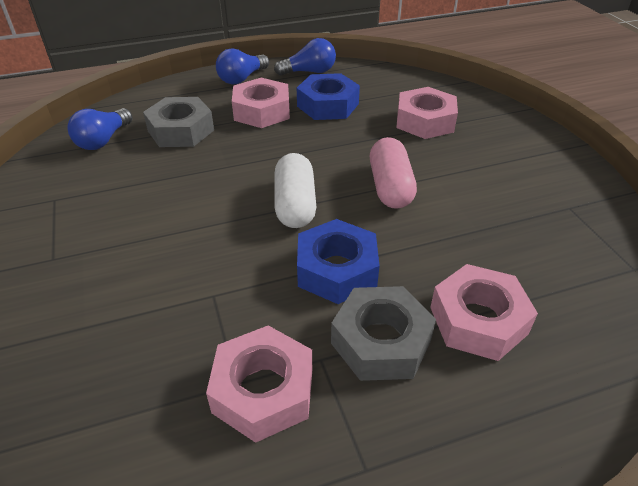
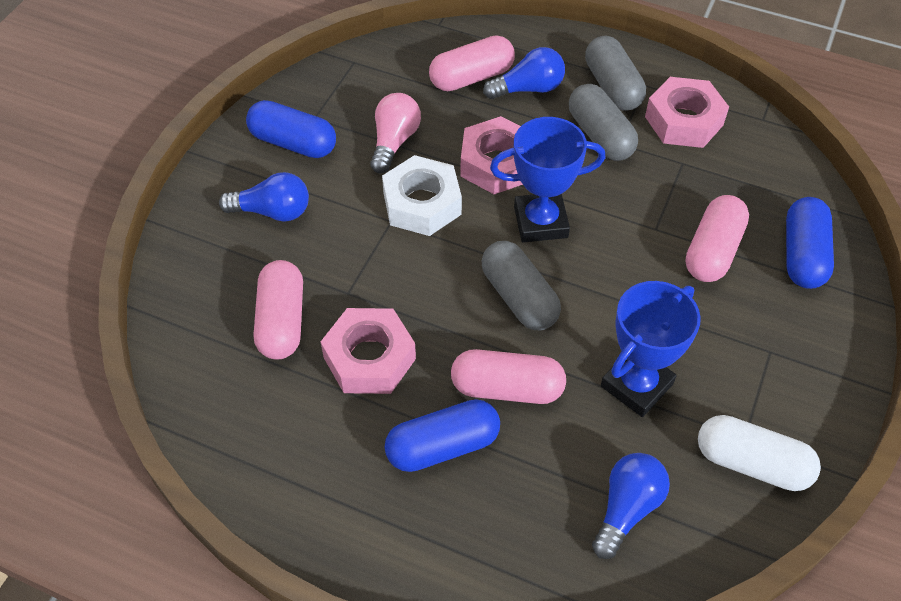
blue capsule: 0 -> 3
blue nut: 2 -> 0
blue trophy: 0 -> 2
grey capsule: 0 -> 3
grey nut: 2 -> 0
pink capsule: 1 -> 4
pink light bulb: 0 -> 1
pink nut: 4 -> 3
white nut: 0 -> 1

